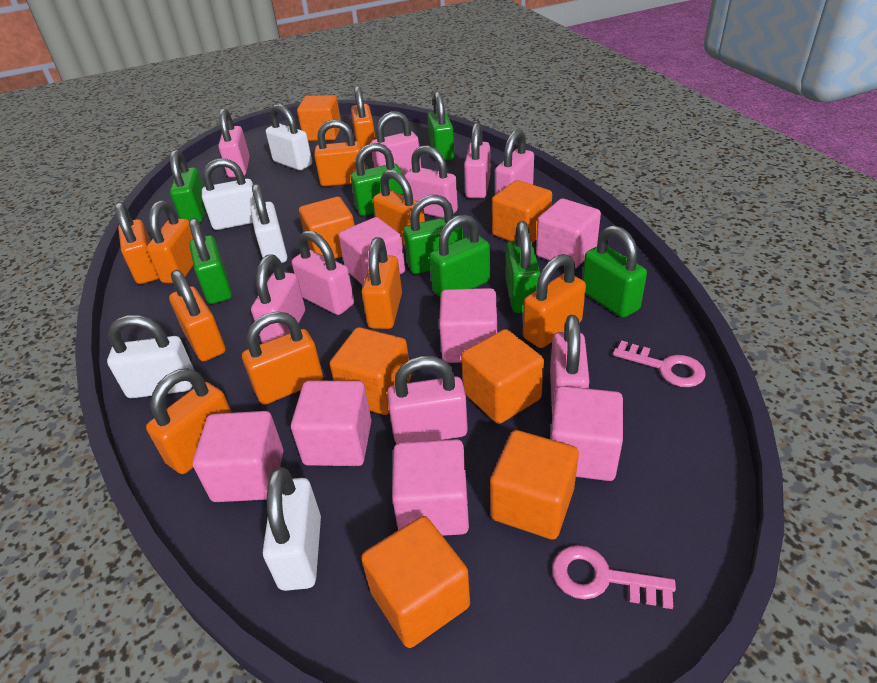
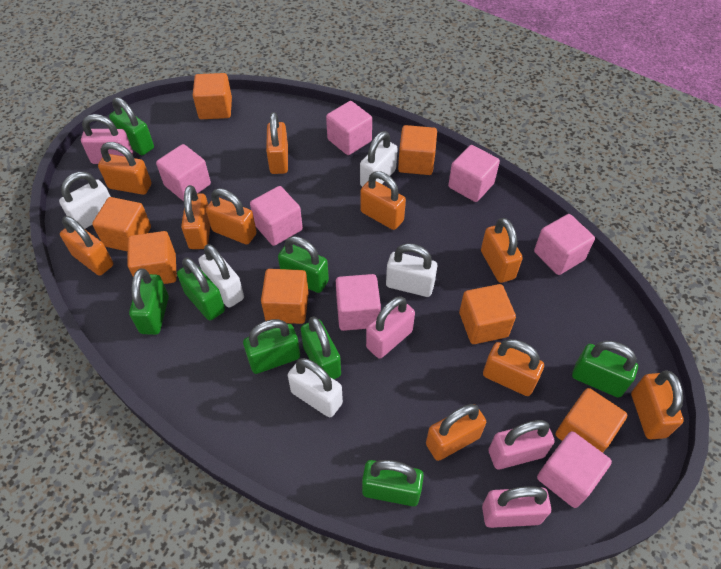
pink key: 2 -> 0
pink padlock: 9 -> 4

